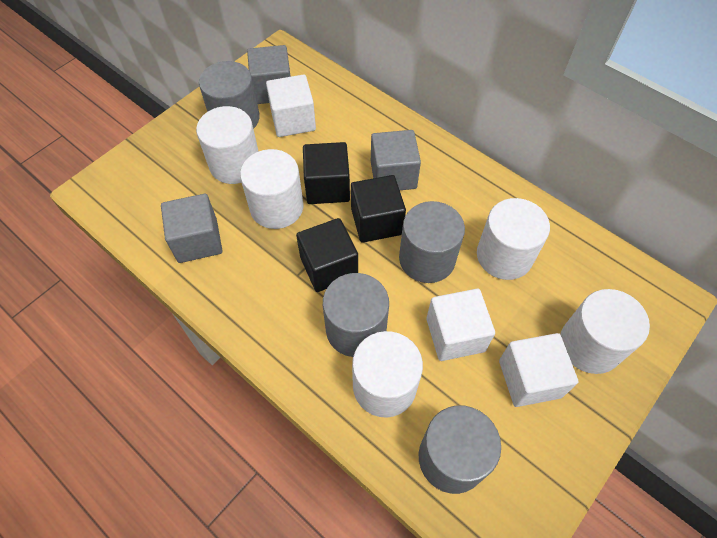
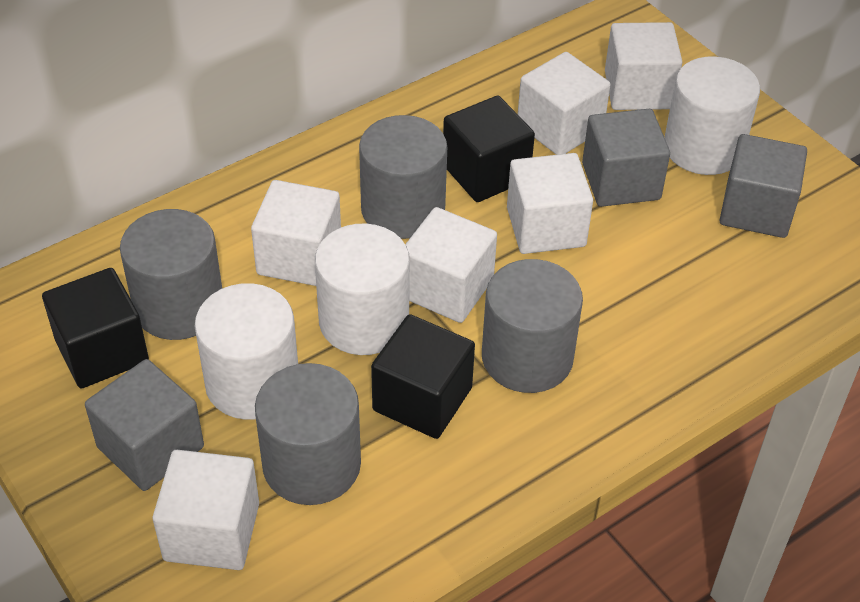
white cube: 3 -> 6
white cylinder: 5 -> 3

